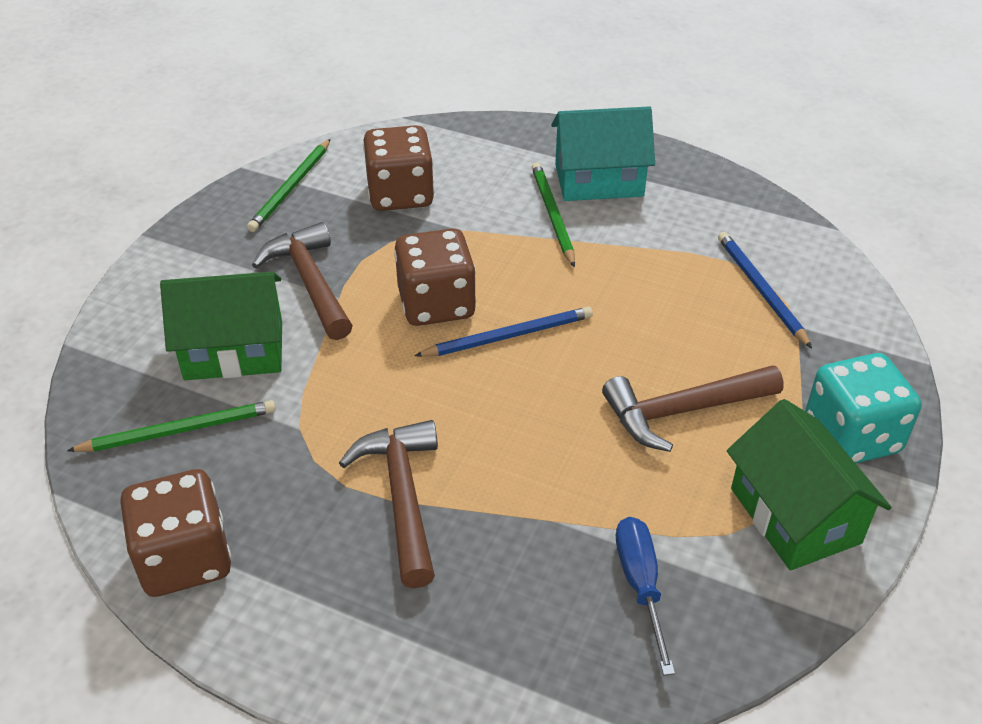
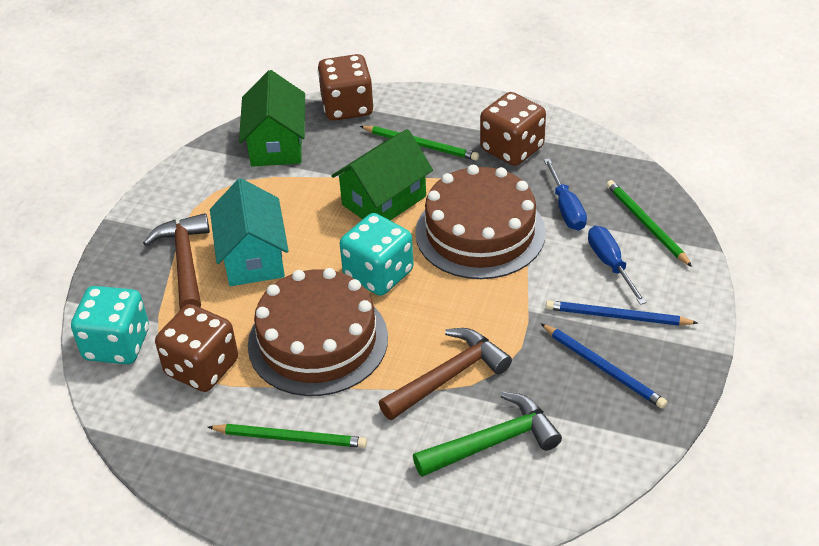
blue screwdriver: 1 -> 2
brown cake: 0 -> 2
brown hammer: 3 -> 2
green hammer: 0 -> 1
turquoise dice: 1 -> 2

